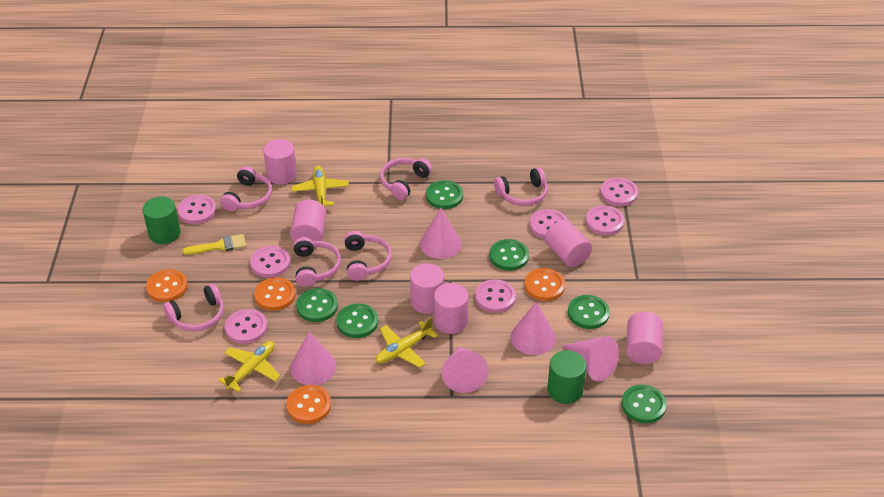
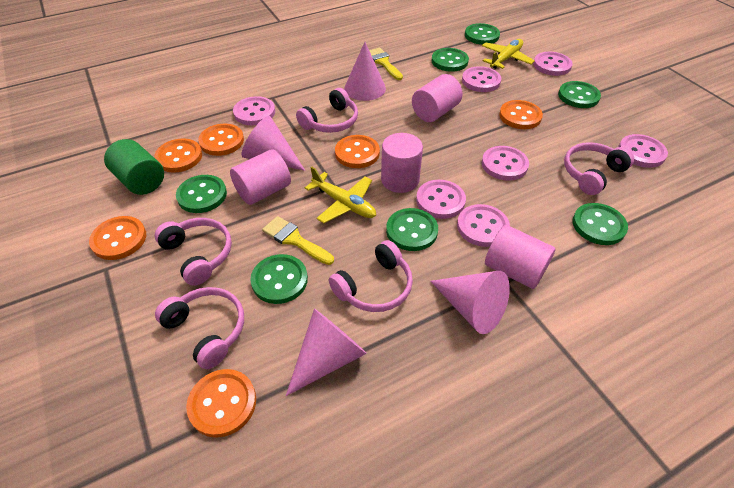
green button: 6 -> 7
green cylinder: 2 -> 1
orange button: 4 -> 6
pink cone: 5 -> 4
pink cylinder: 6 -> 4
pink headphones: 6 -> 5
yellow brush: 1 -> 2
yellow plane: 3 -> 2

